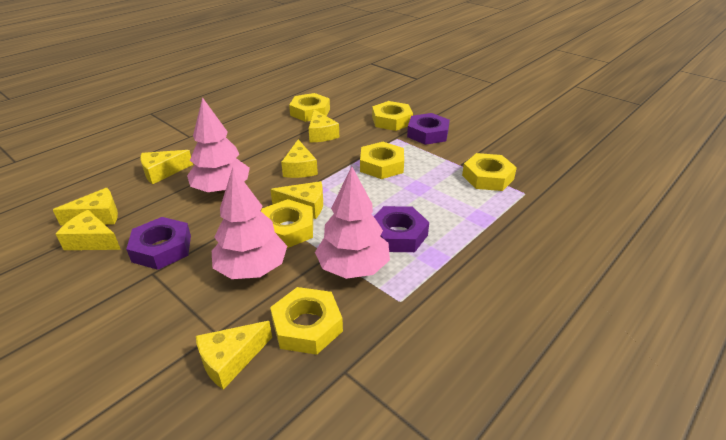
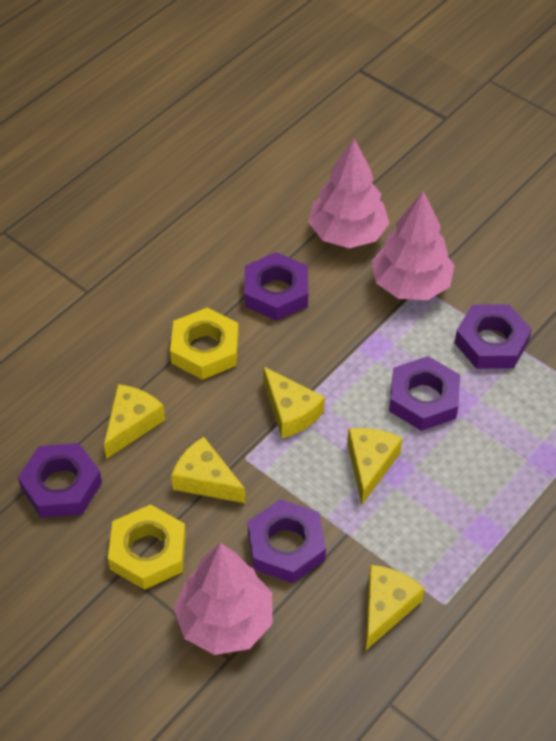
purple nut: 3 -> 5
yellow cheese: 7 -> 5
yellow nut: 6 -> 2

